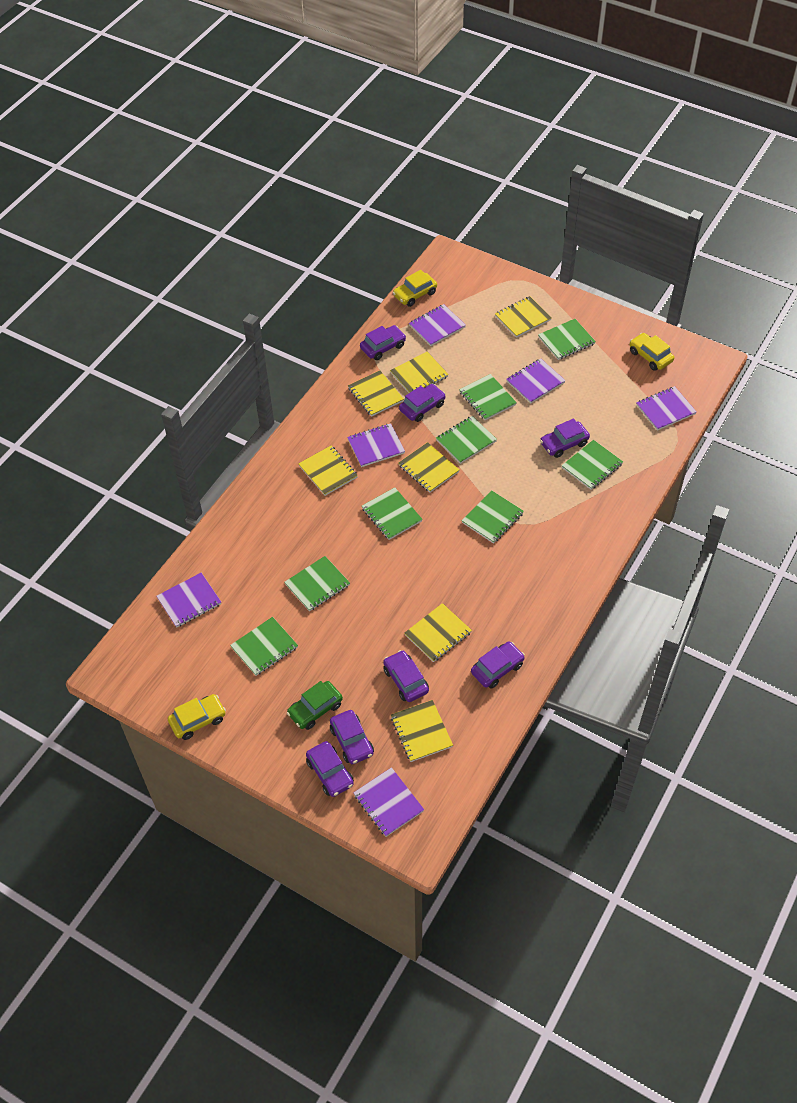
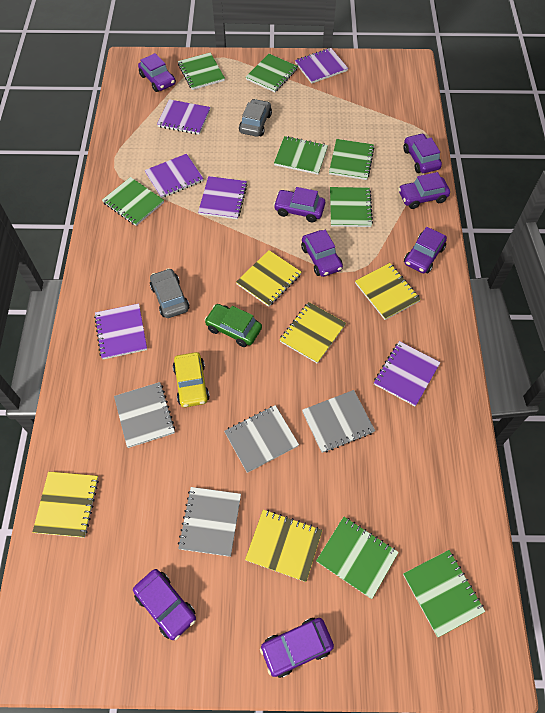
grey car: 0 -> 2
grey notebook: 0 -> 4
purple car: 7 -> 8
yellow car: 3 -> 1
yellow notebook: 7 -> 5

